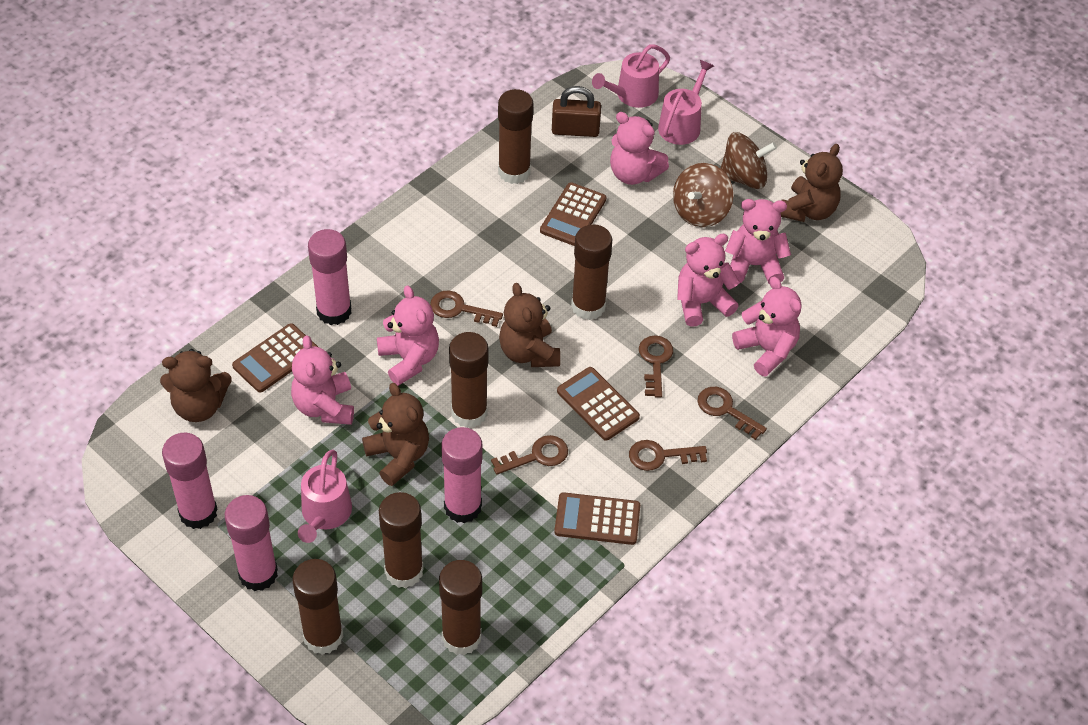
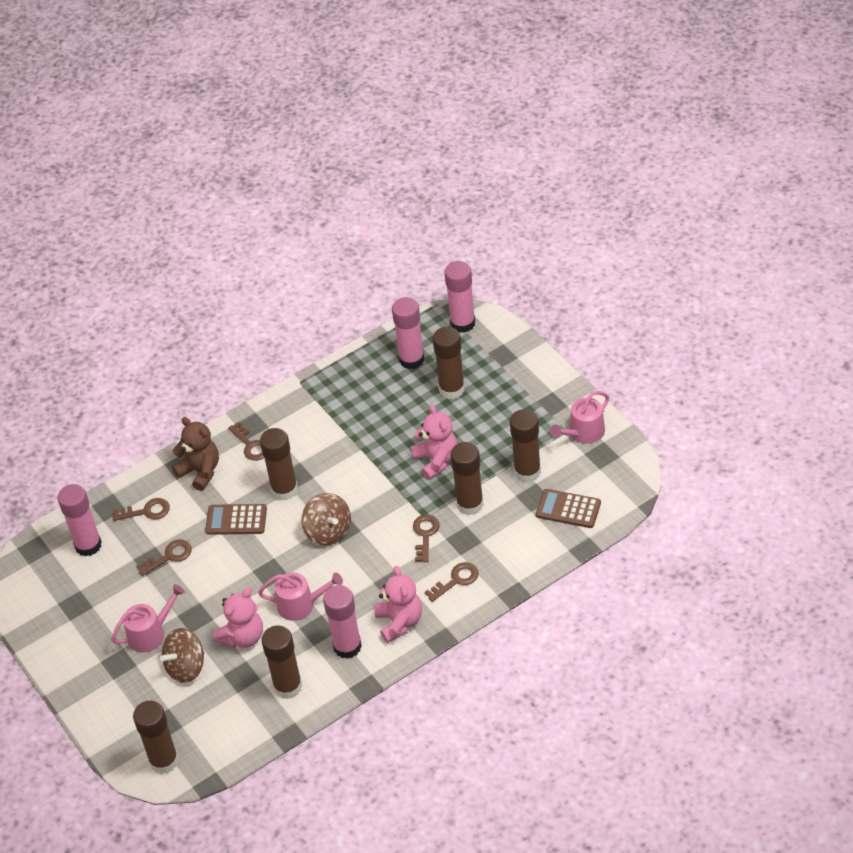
brown calculator: 4 -> 2
brown padlock: 1 -> 0
brown teddy bear: 4 -> 1
pink teddy bear: 6 -> 3

